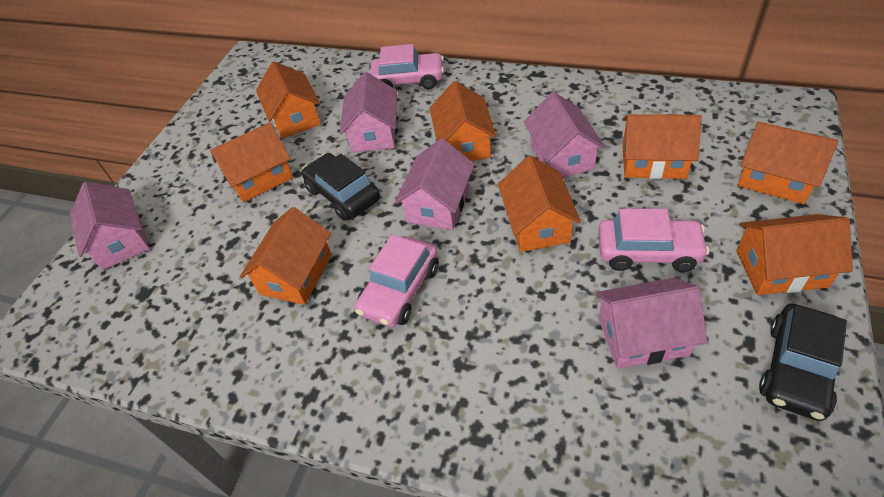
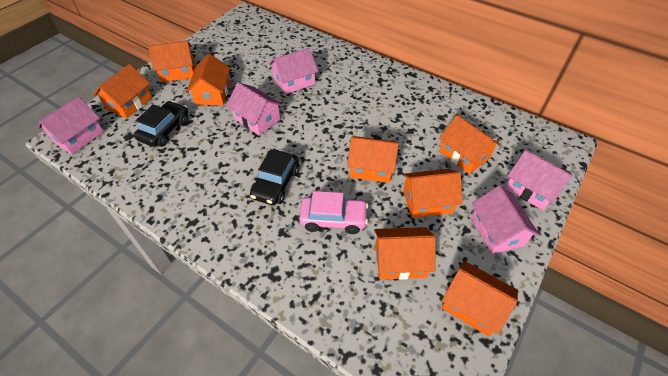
pink car: 3 -> 1

